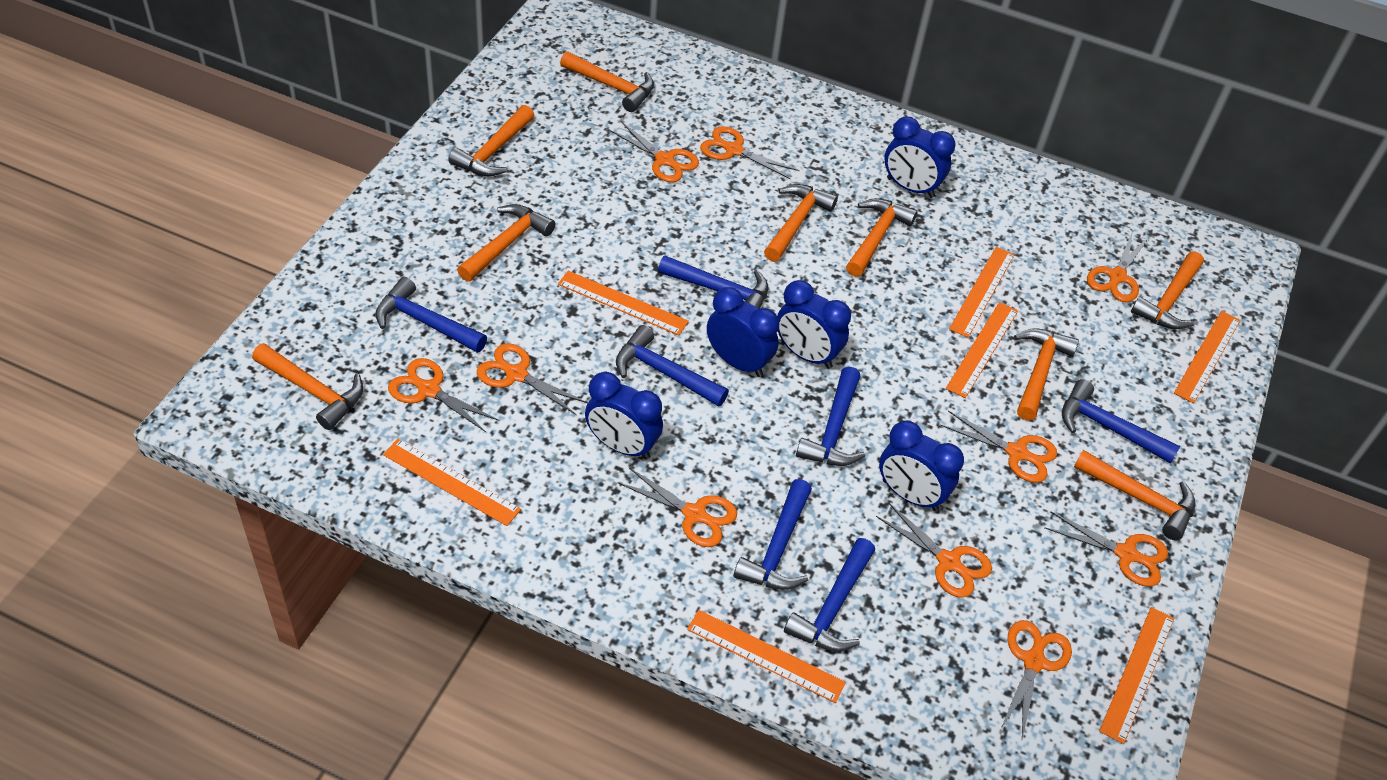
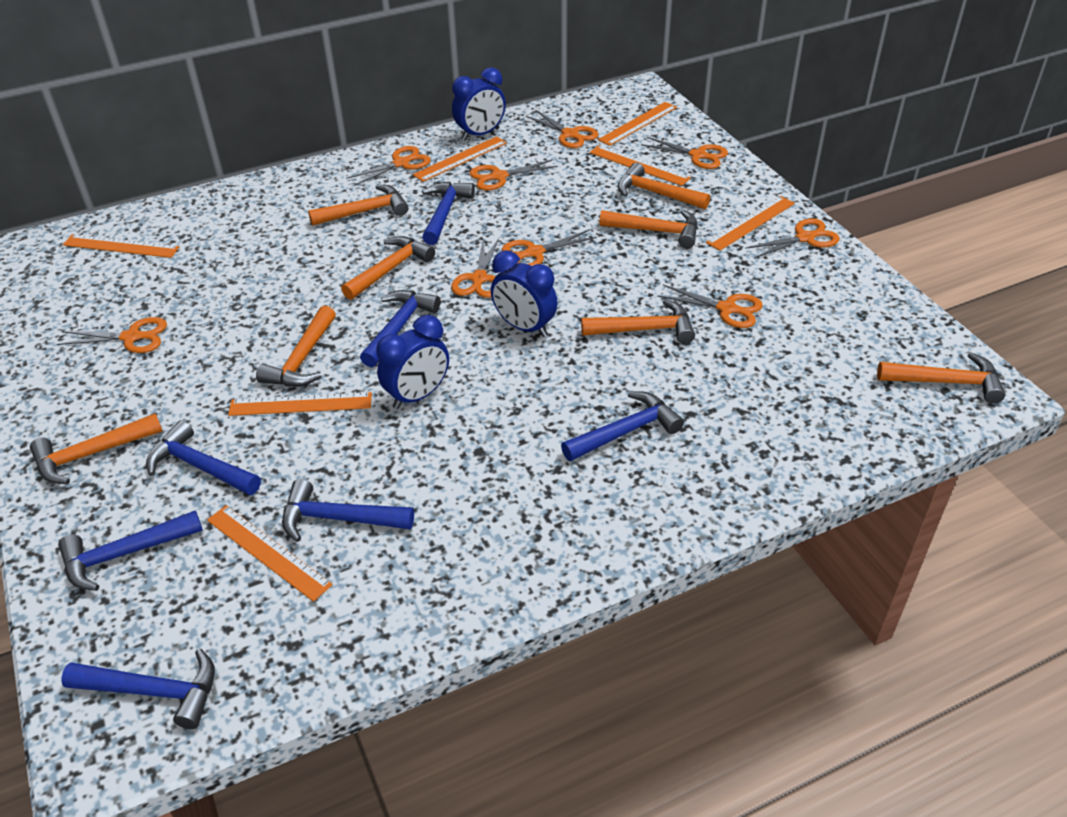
blue clock: 5 -> 3
orange hammer: 9 -> 8
orange scissors: 10 -> 9

